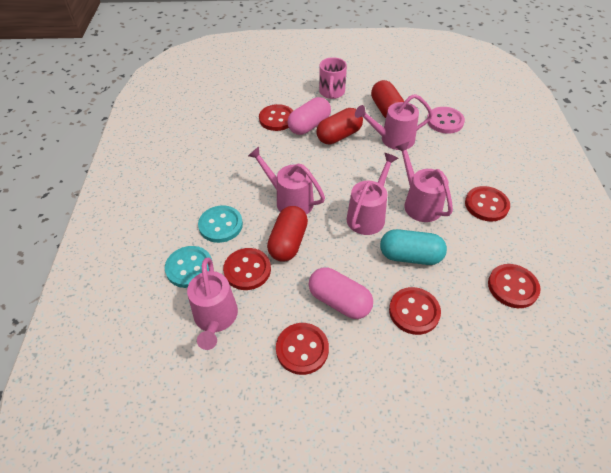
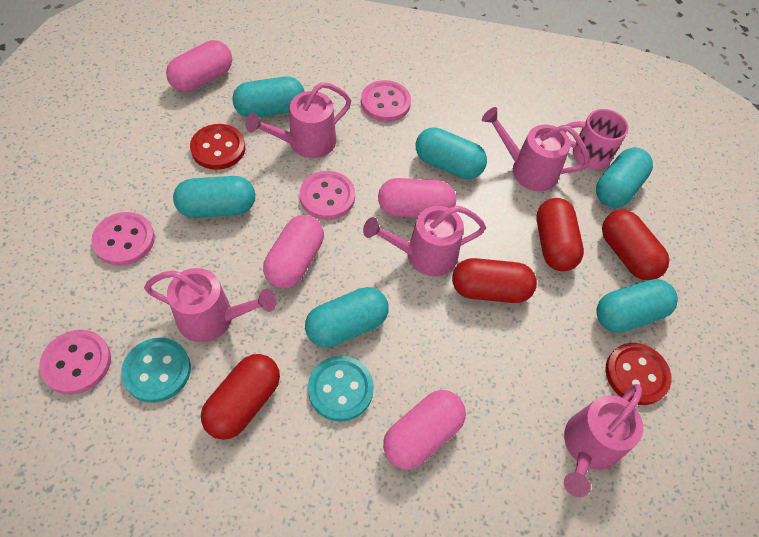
pink button: 1 -> 4
pink capsule: 2 -> 4
red button: 6 -> 2
red capsule: 3 -> 4
turquoise capsule: 1 -> 6

